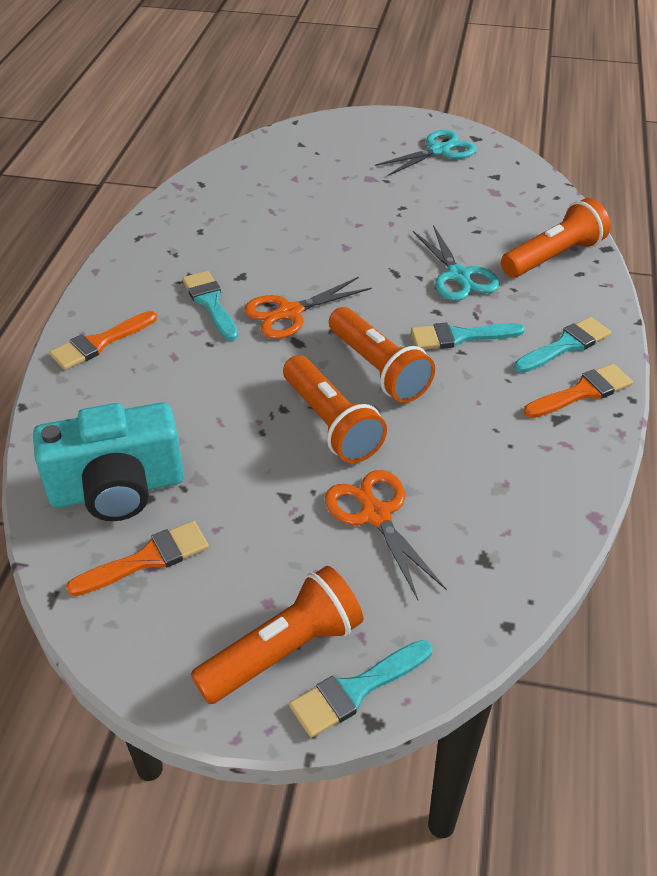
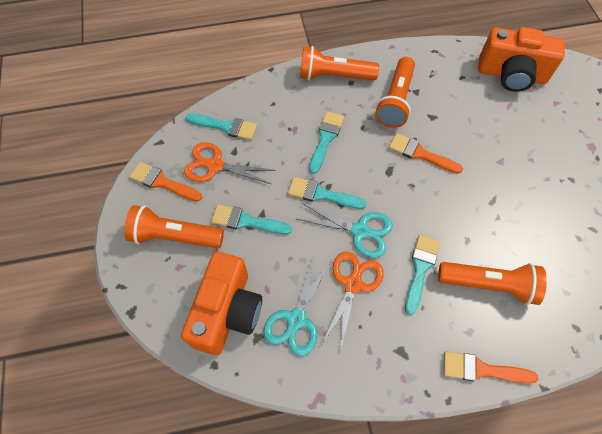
orange camera: 0 -> 2
turquoise brush: 4 -> 5
turquoise camera: 1 -> 0

